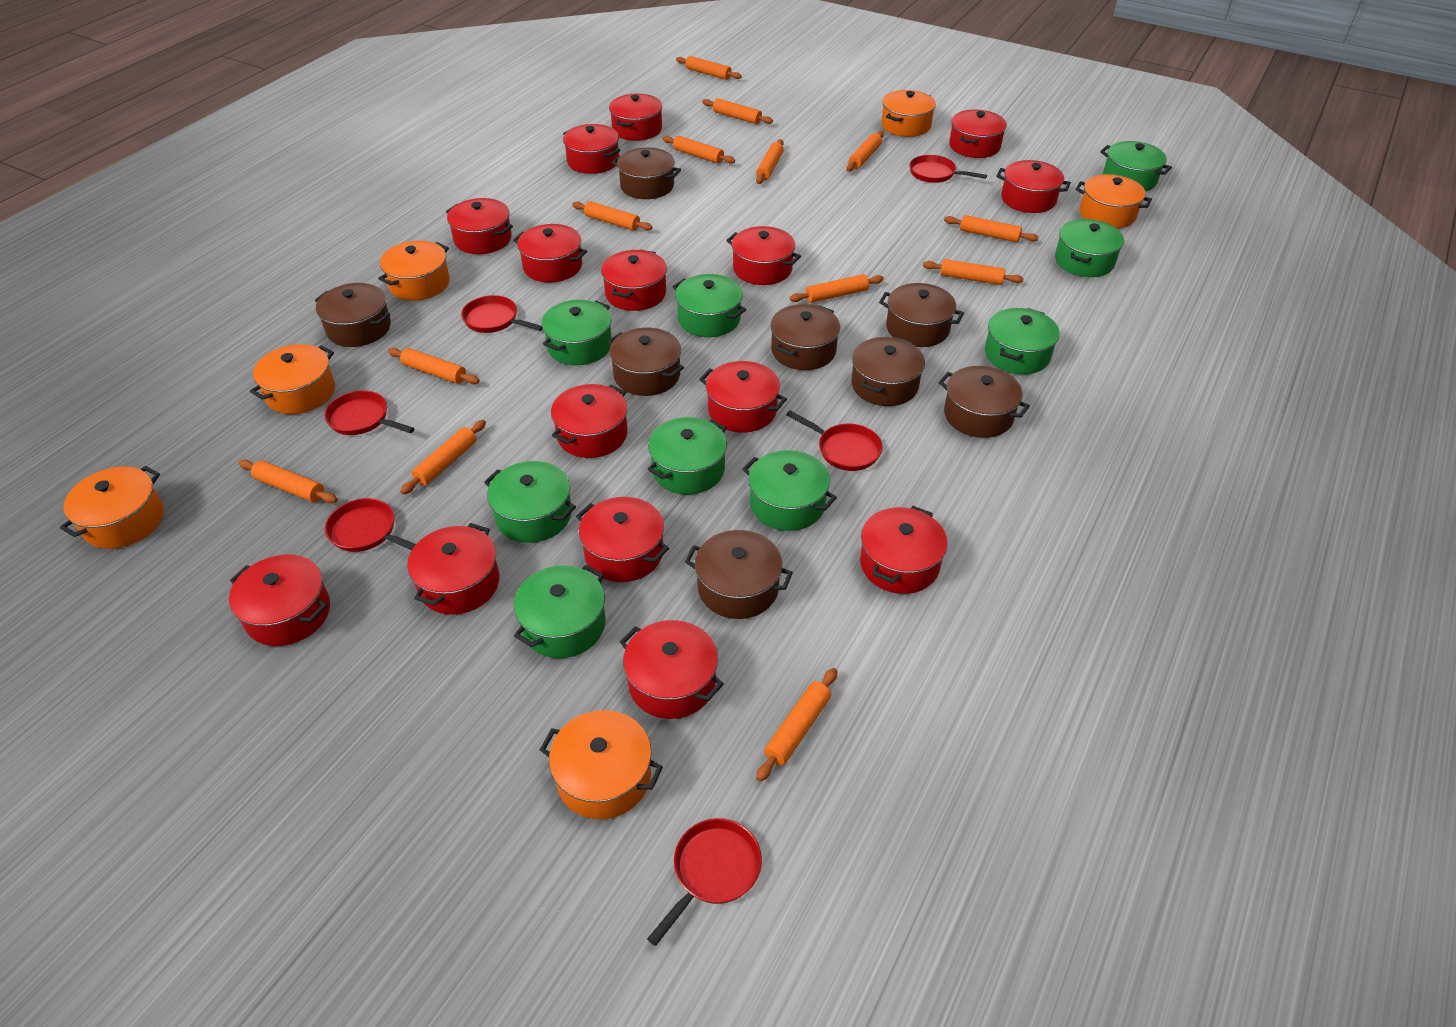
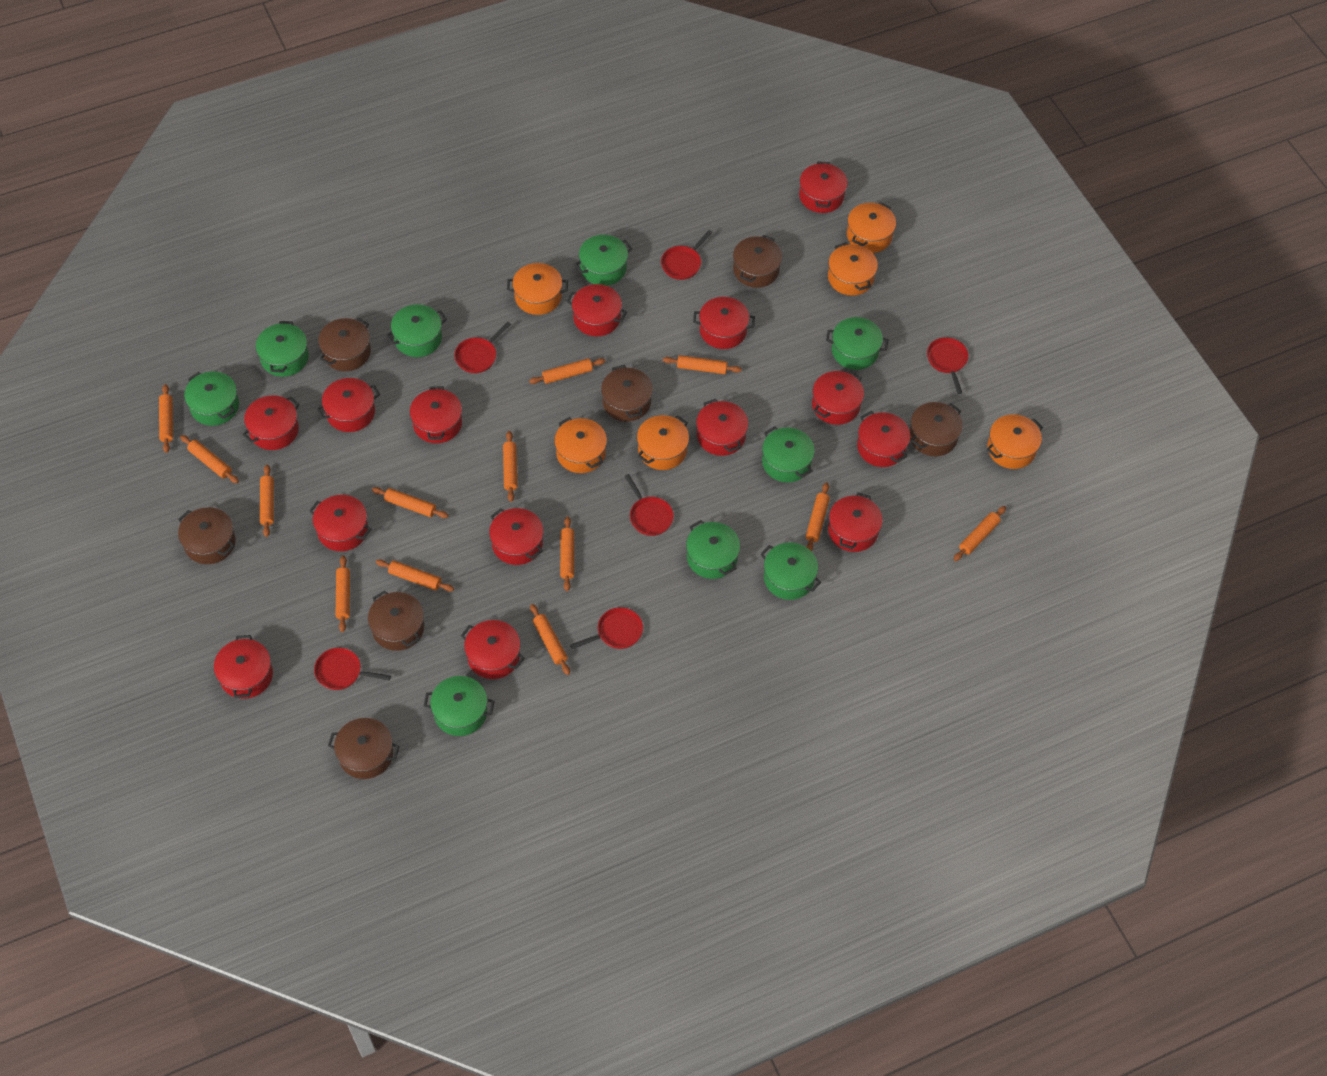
brown pot: 8 -> 7
red pot: 15 -> 14

